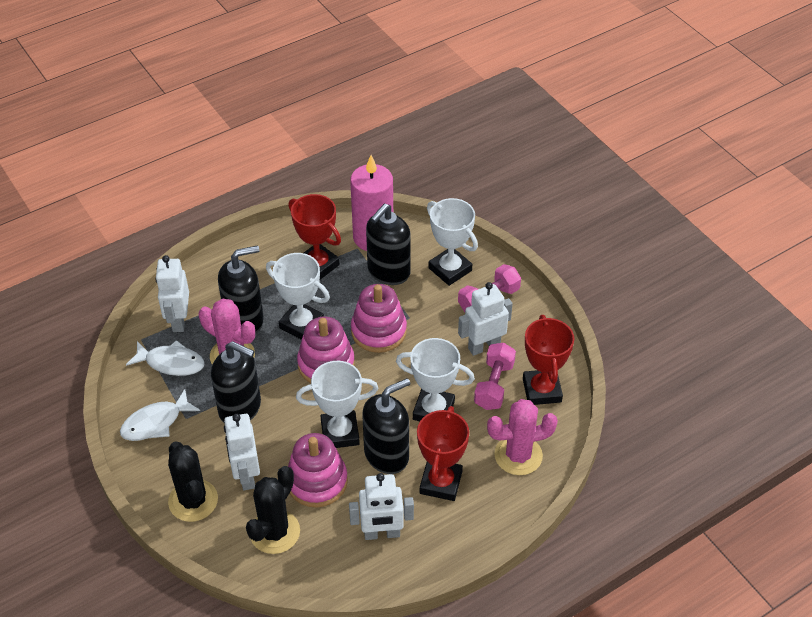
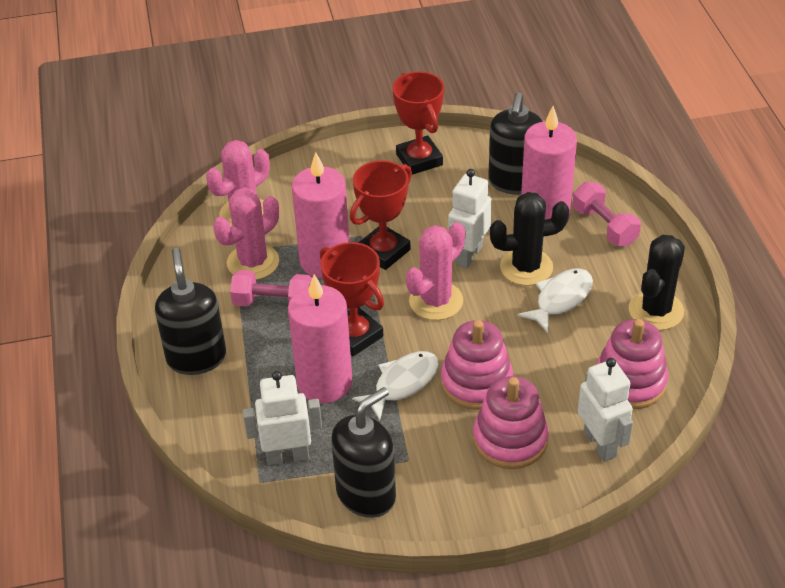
black soap dispenser: 4 -> 3
pink cactus: 2 -> 3
pink candle: 1 -> 3
white robot: 4 -> 3
white trophy: 4 -> 0

